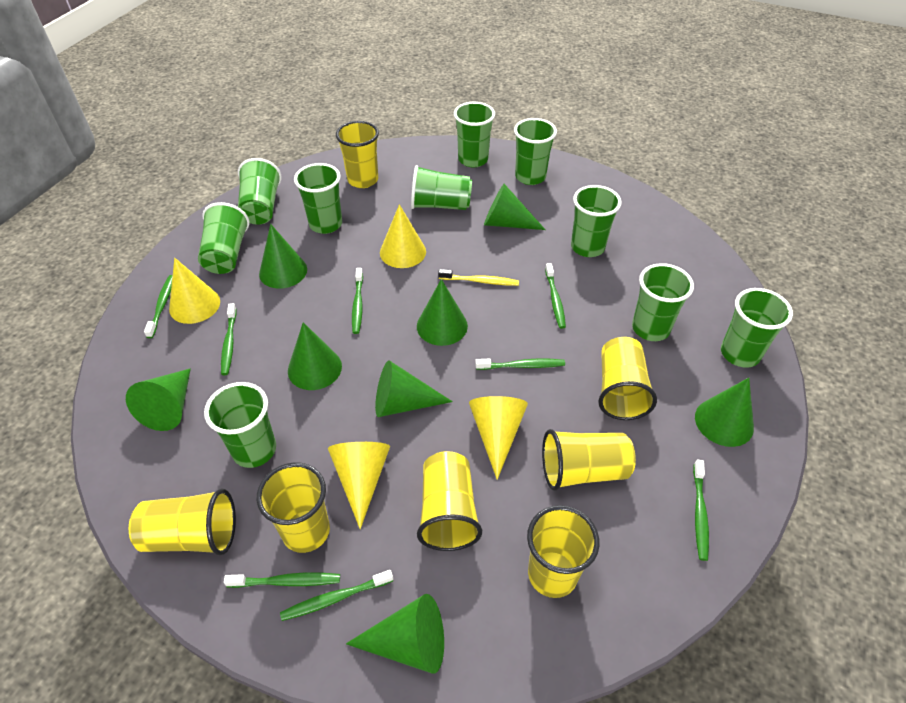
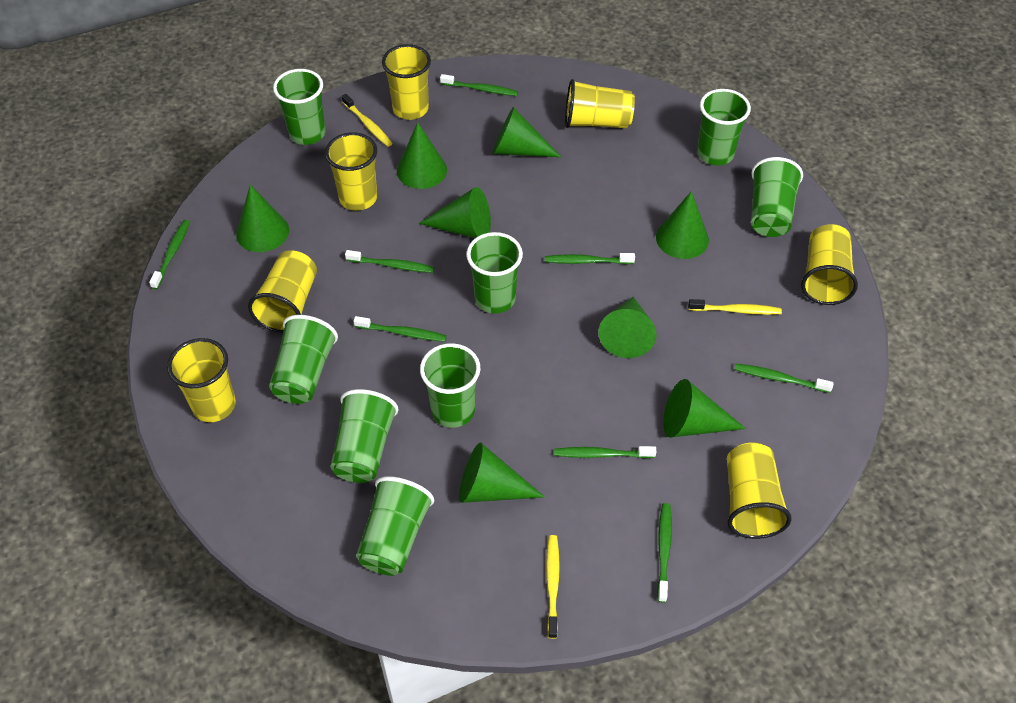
green cup: 10 -> 8
yellow cone: 4 -> 0
yellow toothbrush: 1 -> 3

